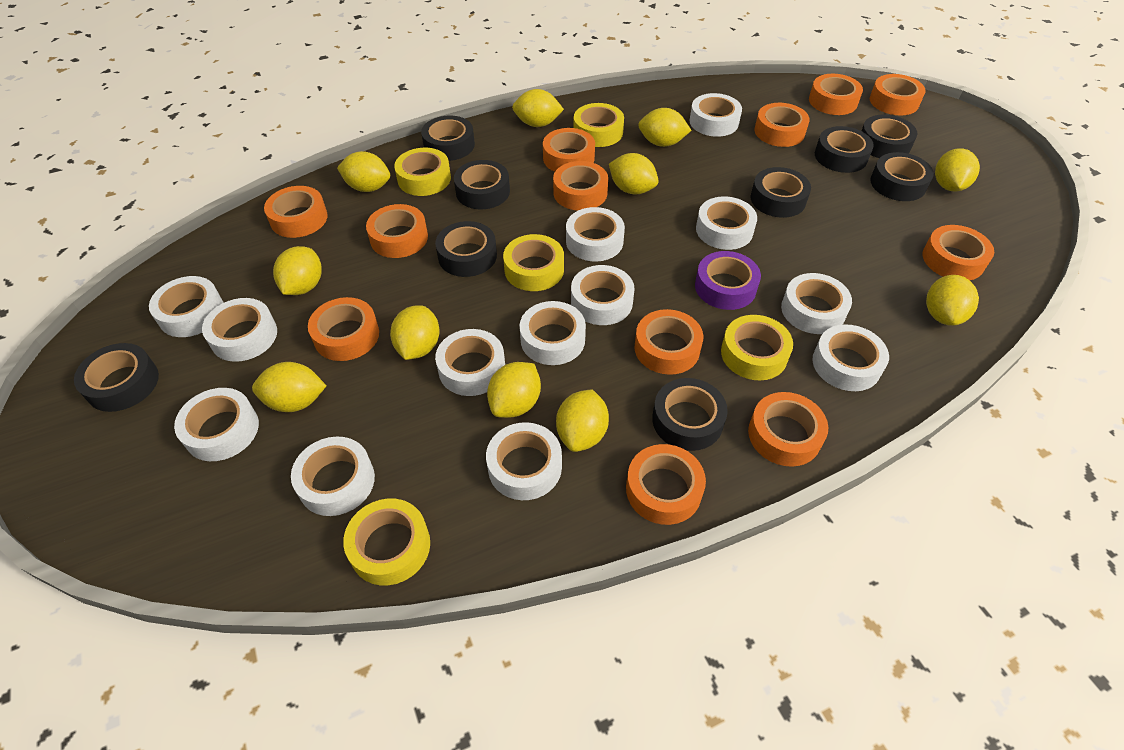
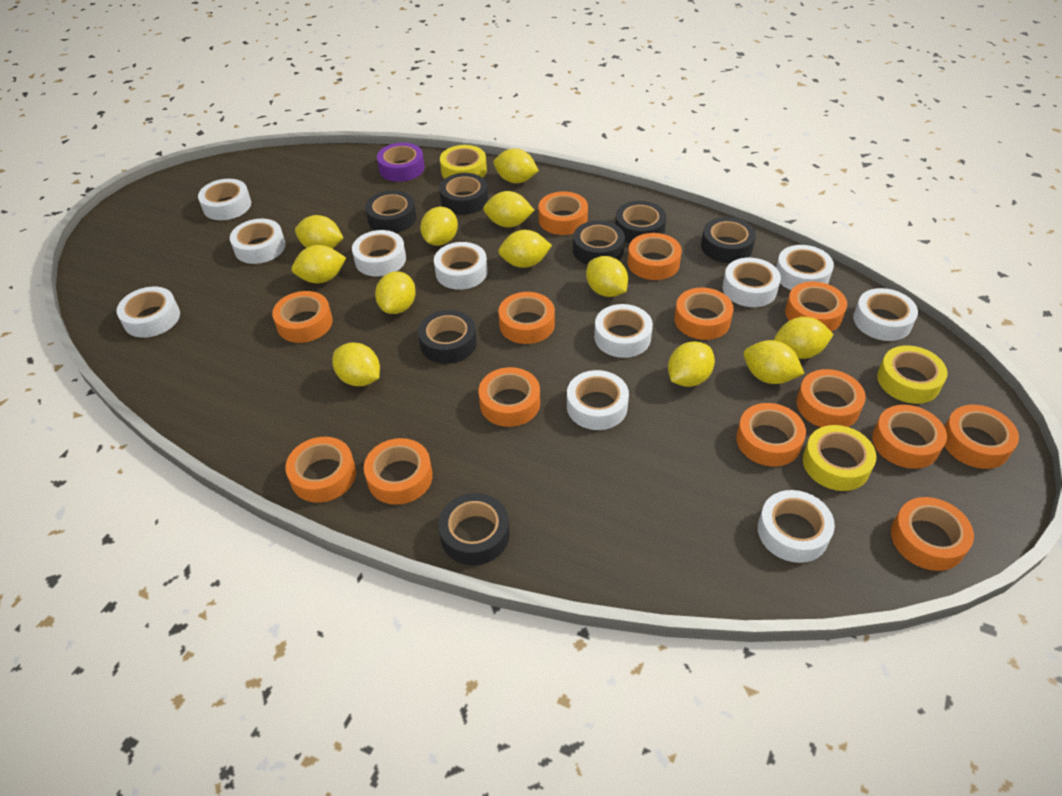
black tape: 9 -> 7
orange tape: 12 -> 14
white tape: 13 -> 11
yellow lemon: 11 -> 12
yellow tape: 5 -> 3

